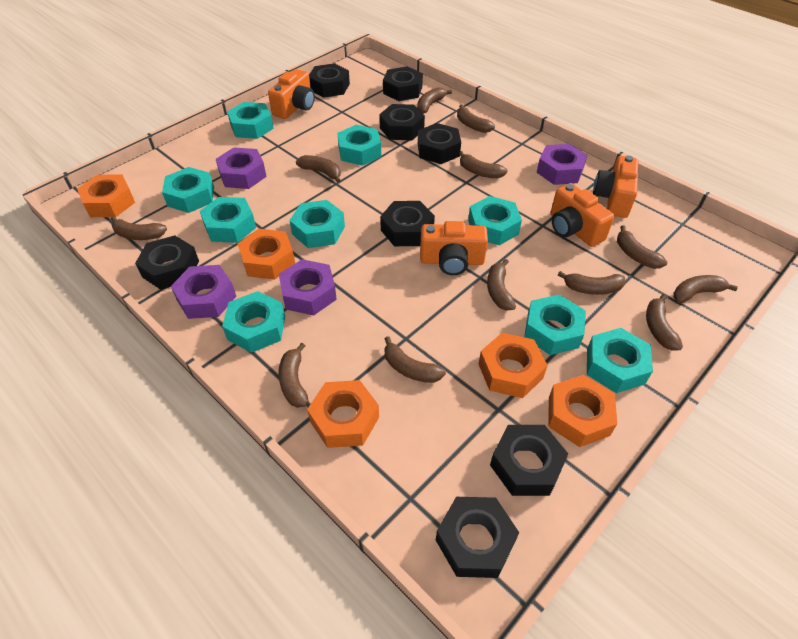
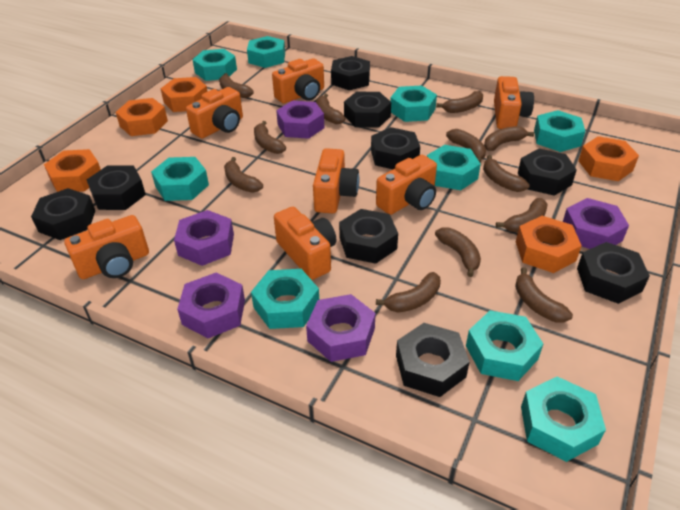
black nut: 8 -> 9
orange camera: 4 -> 7
purple nut: 4 -> 5

